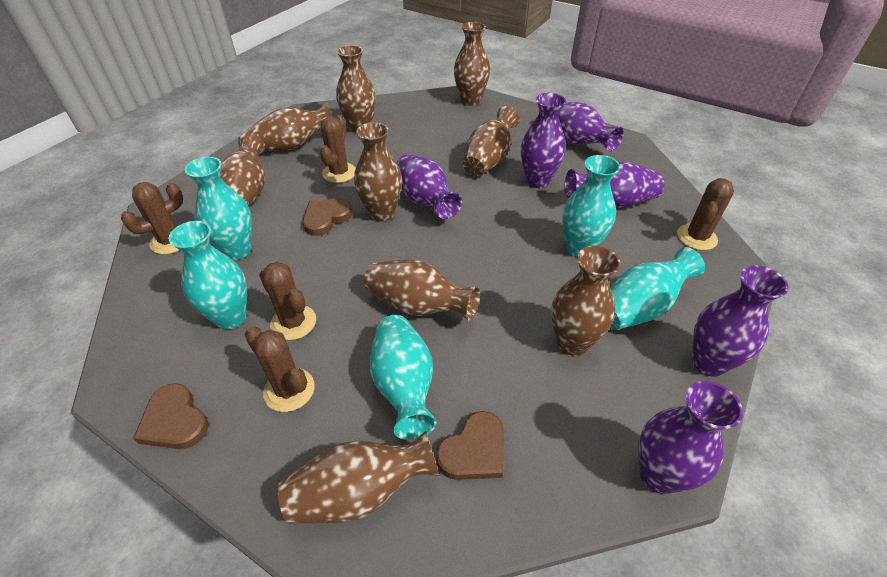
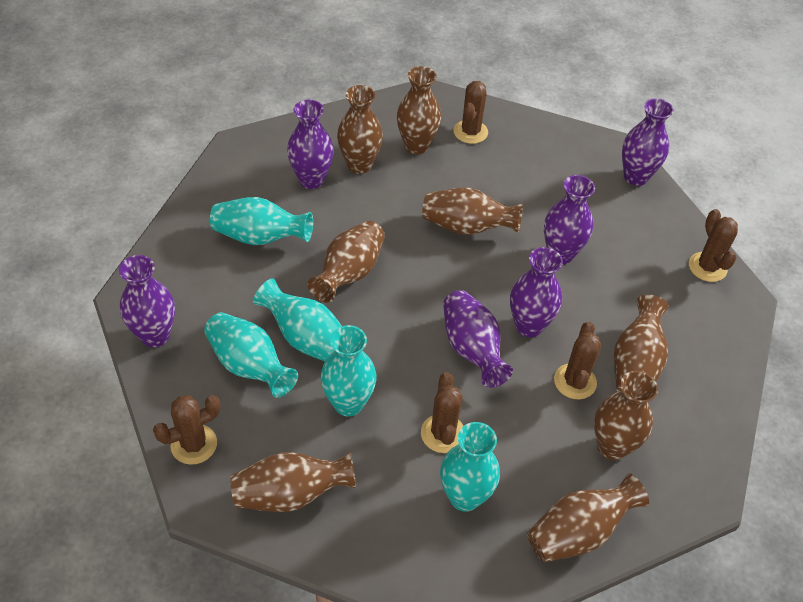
brown heart: 3 -> 0
brown vase: 9 -> 8

